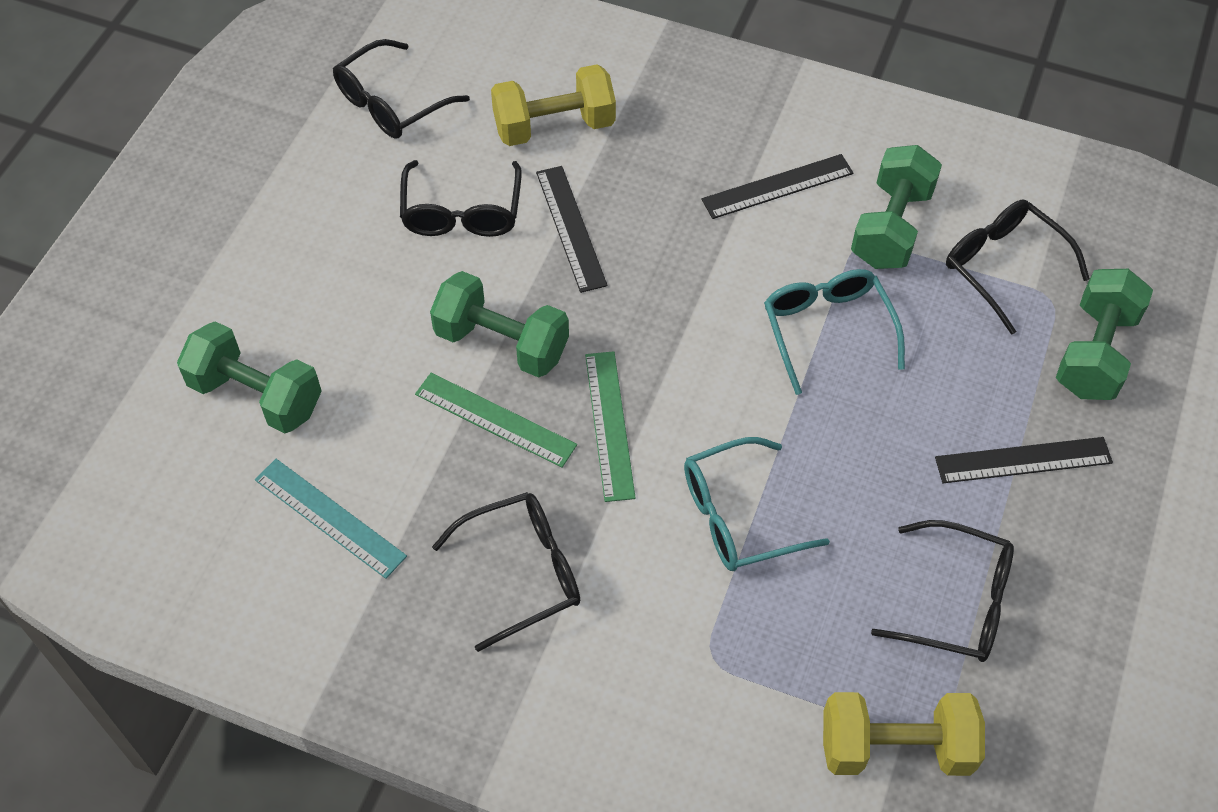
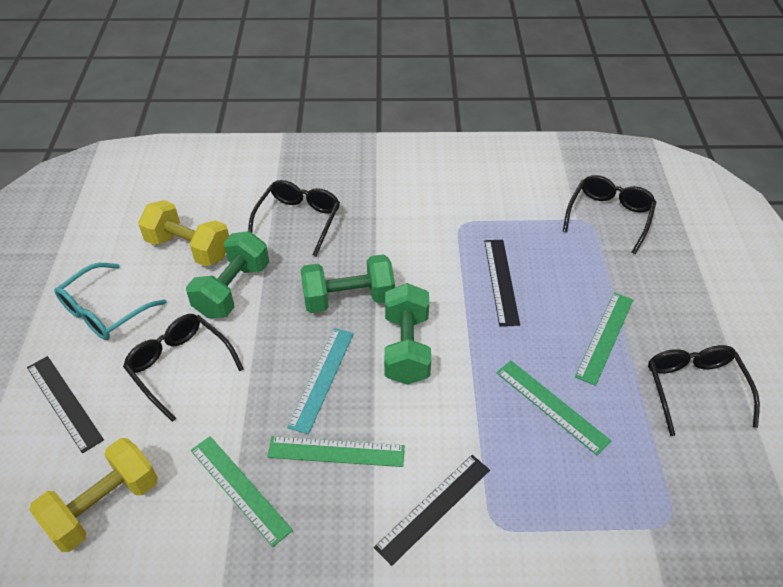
black glasses: 5 -> 4
green dumbbell: 4 -> 3
green ruler: 2 -> 4
turquoise glasses: 2 -> 1

